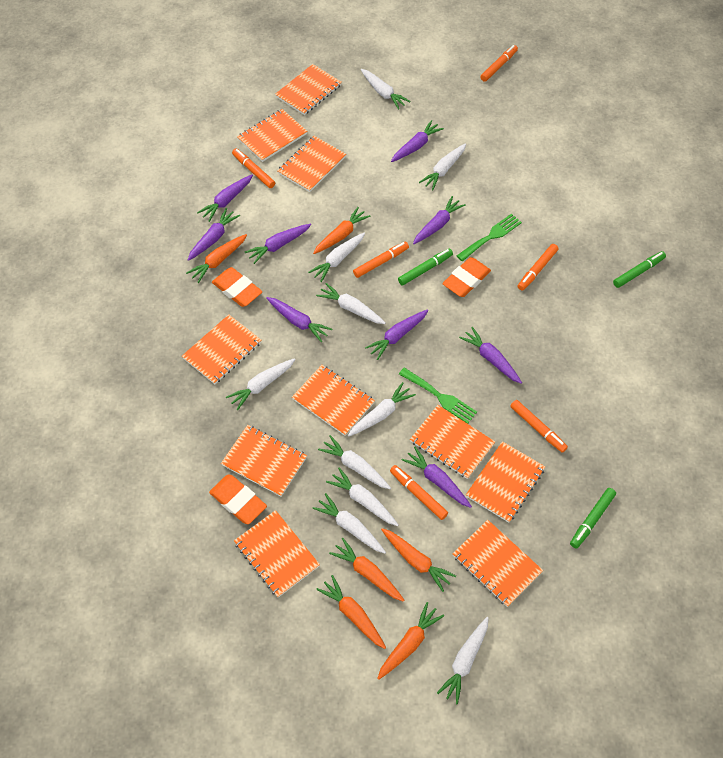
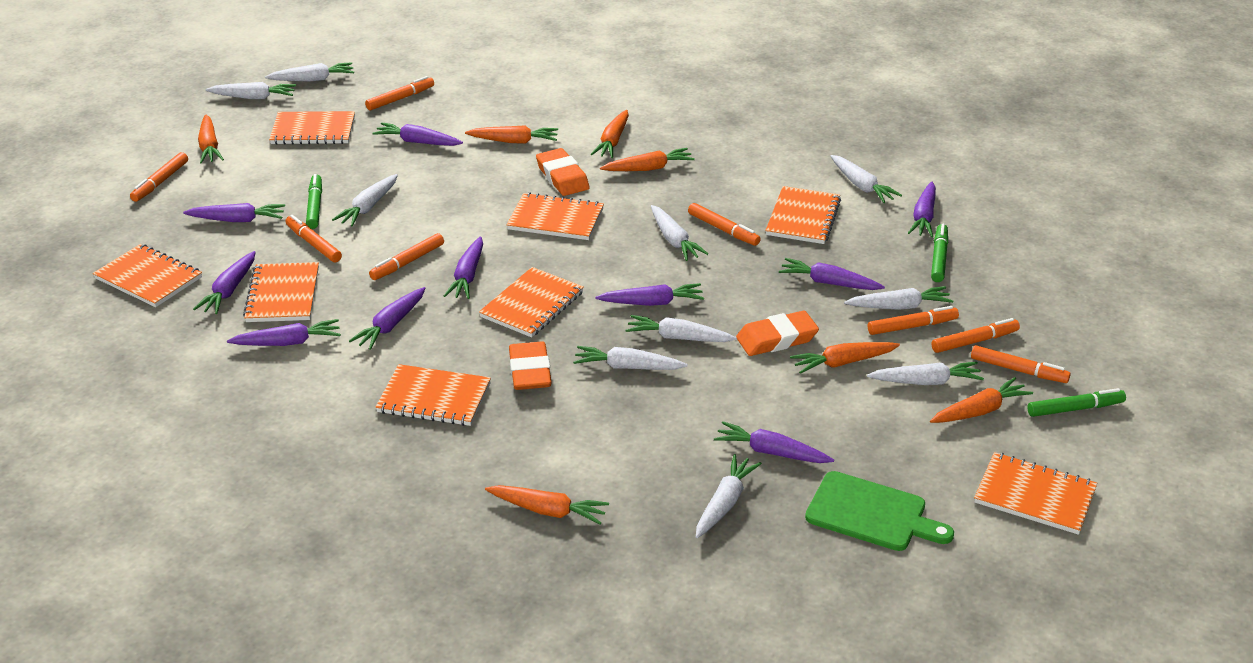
green cutting board: 0 -> 1
green fork: 2 -> 0
orange carrot: 6 -> 7
orange marker: 6 -> 8
orange notebook: 10 -> 8
purple carrot: 9 -> 10

